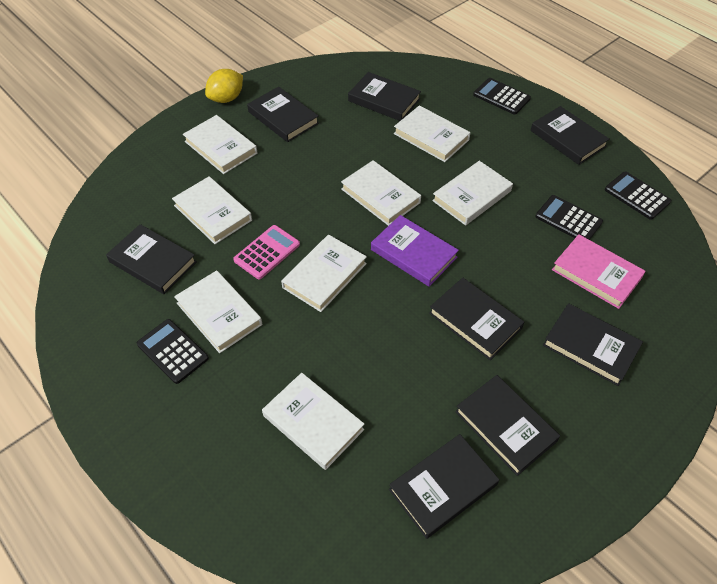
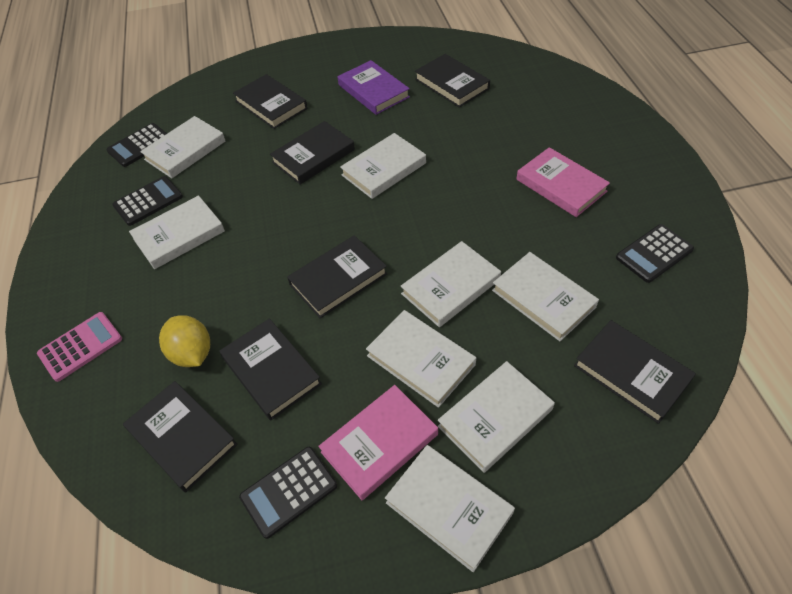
black book: 8 -> 7
pink book: 1 -> 2

